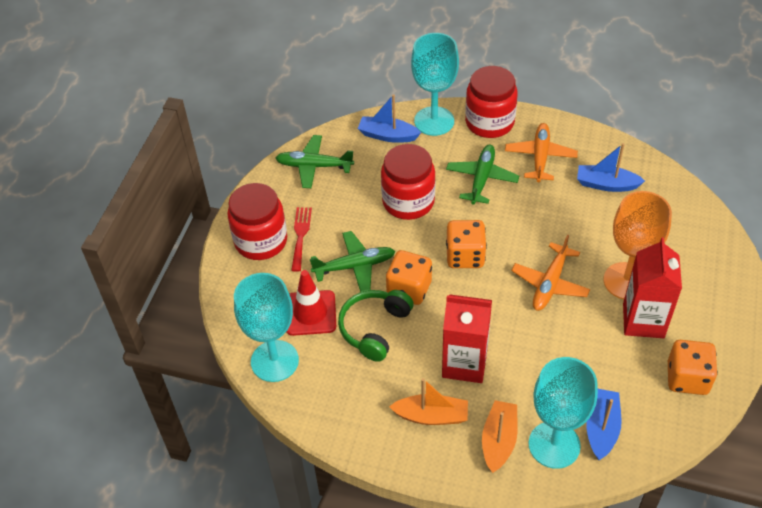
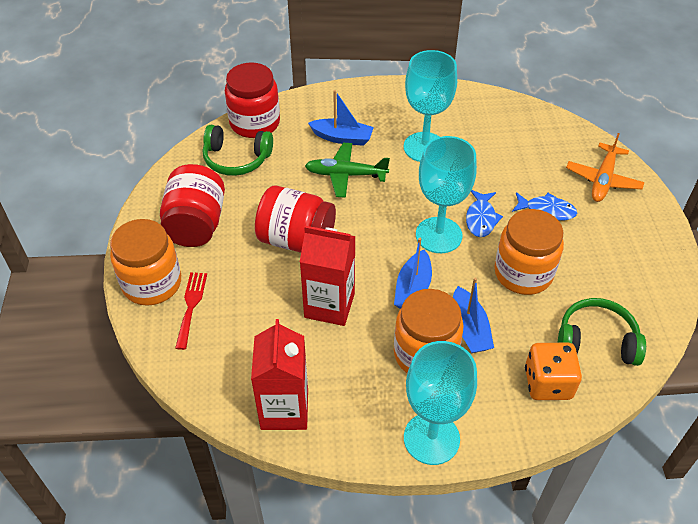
blue fish: 0 -> 2
green headphones: 1 -> 2
green plane: 3 -> 1
orange boat: 2 -> 0
orange dice: 3 -> 1
orange goblet: 1 -> 0
orange jar: 0 -> 3
orange plane: 2 -> 1
red traffic cone: 1 -> 0

